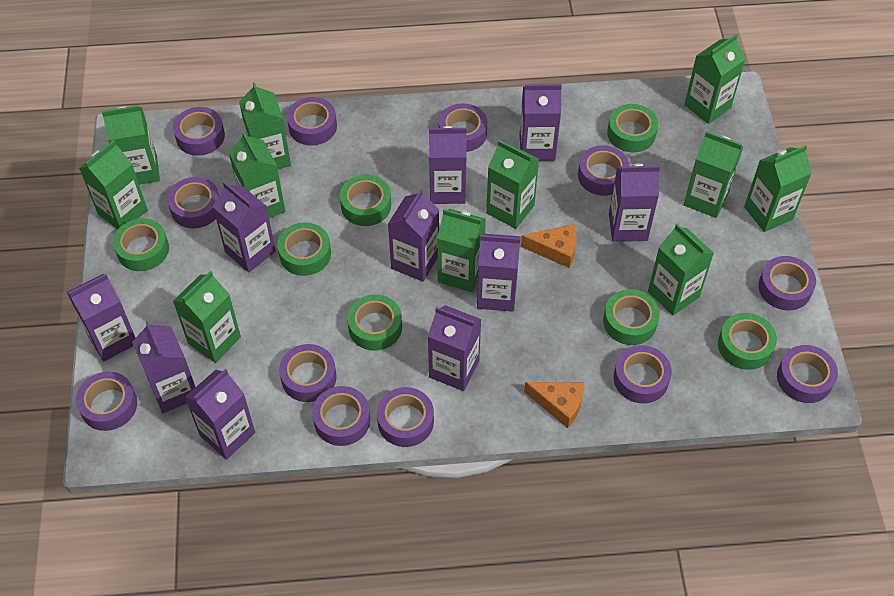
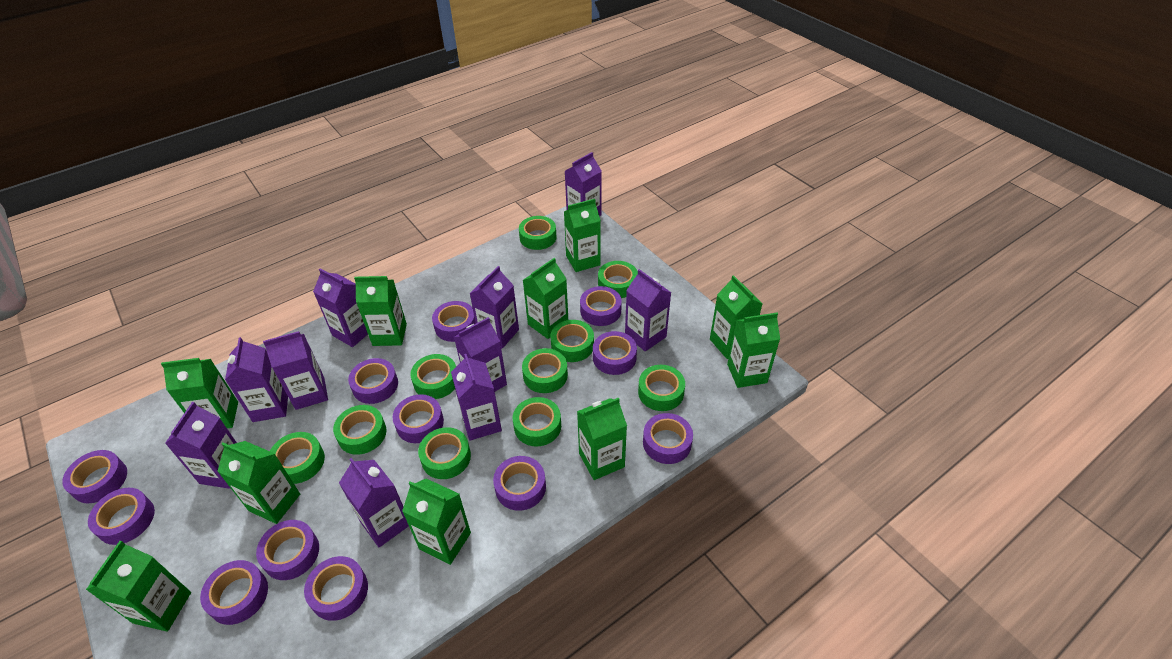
green carton: 11 -> 10
green tape: 7 -> 10
orange cheese: 2 -> 0

